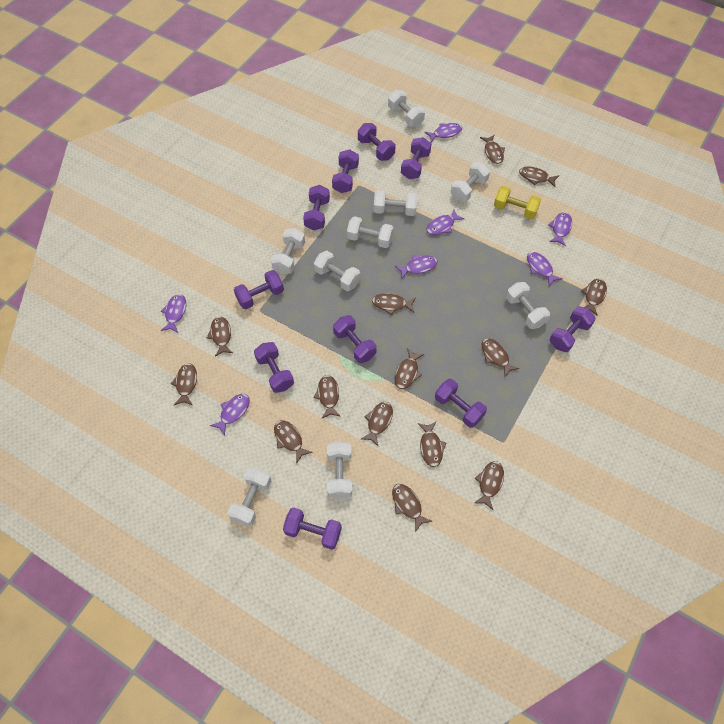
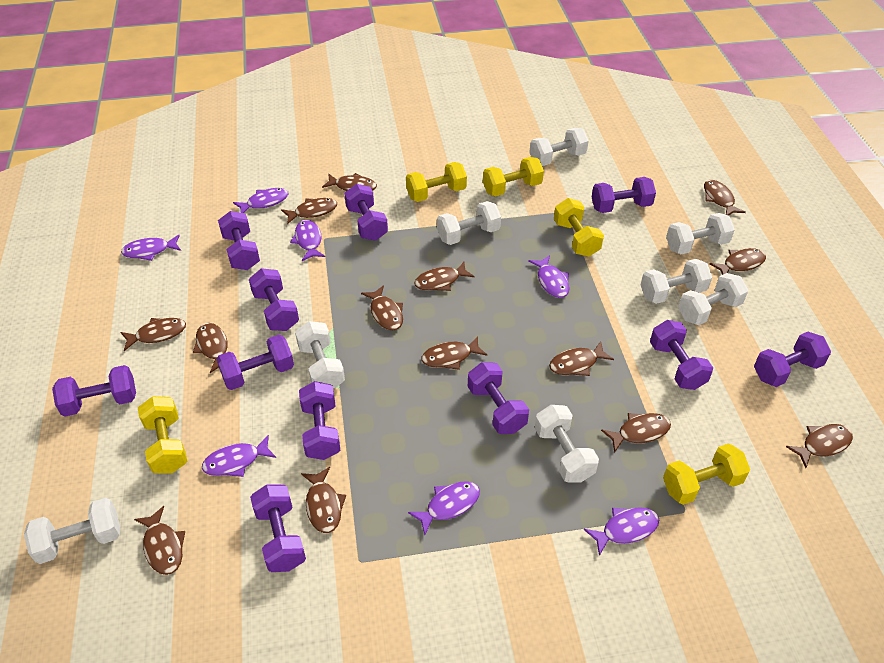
purple dumbbell: 10 -> 11
white dumbbell: 9 -> 8
yellow dumbbell: 1 -> 5

